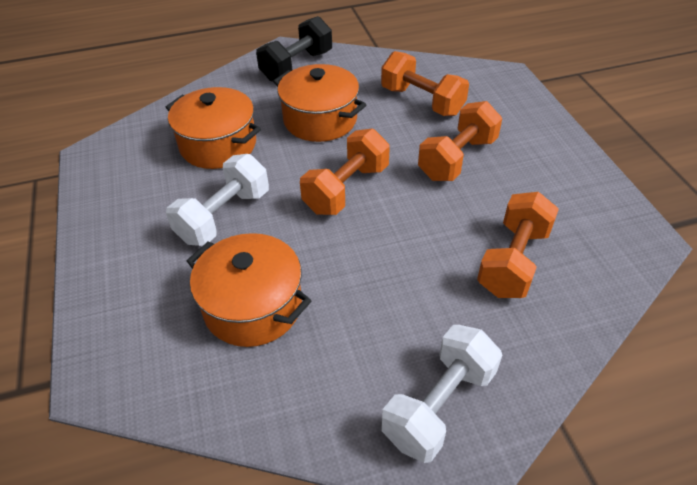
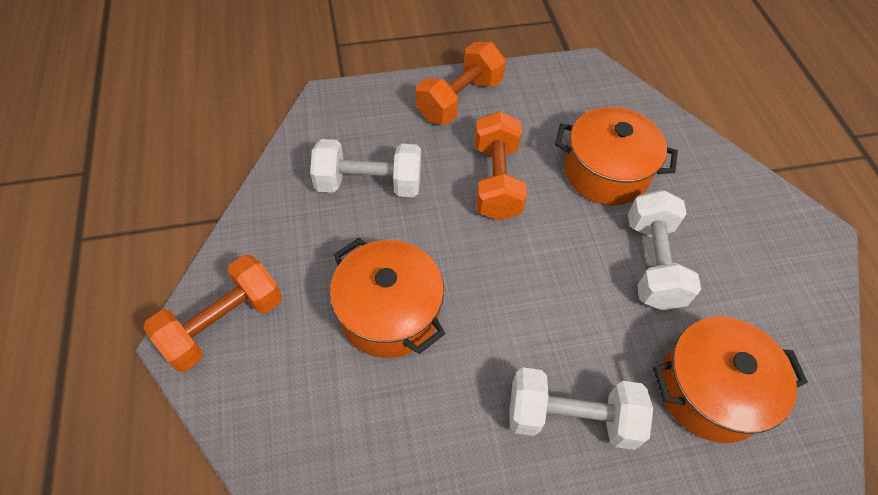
black dumbbell: 1 -> 0
orange dumbbell: 4 -> 3
white dumbbell: 2 -> 3

